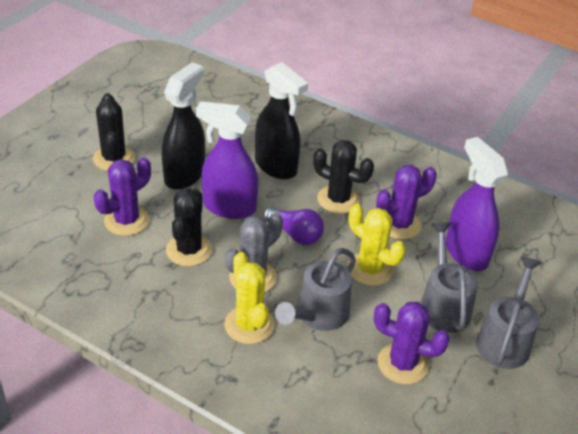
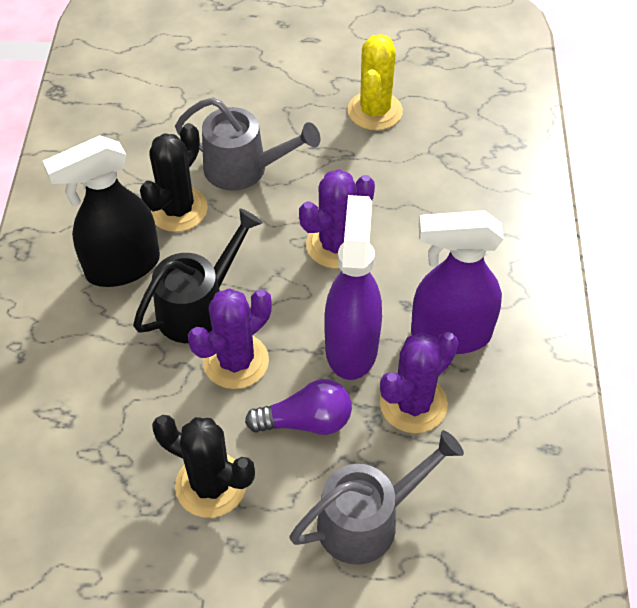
black cactus: 3 -> 2
black spray bottle: 2 -> 1
black watering can: 0 -> 1
grey cactus: 1 -> 0
grey watering can: 3 -> 2
yellow cactus: 2 -> 1

